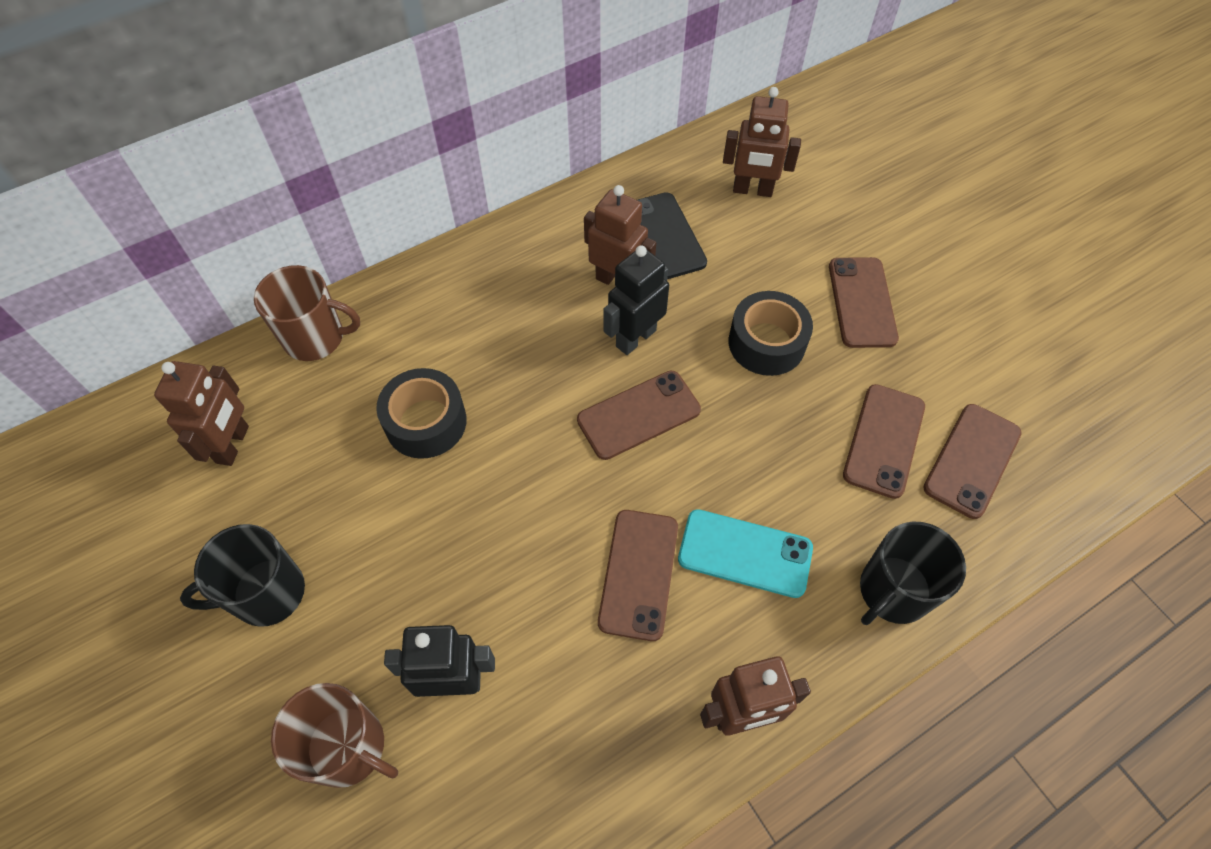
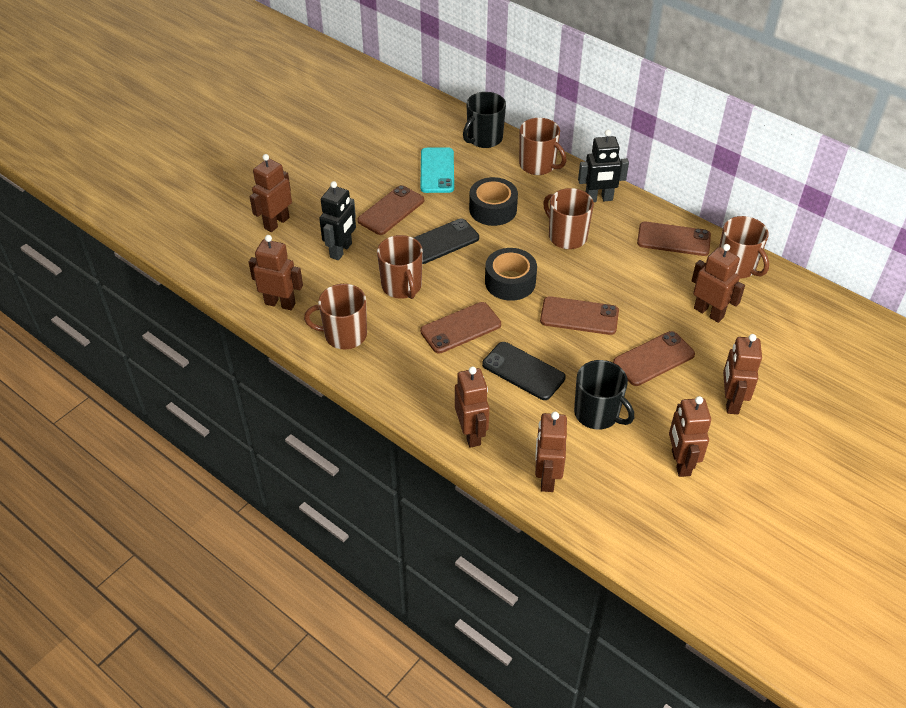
black phone: 1 -> 2
brown mug: 2 -> 5
brown robot: 4 -> 7

